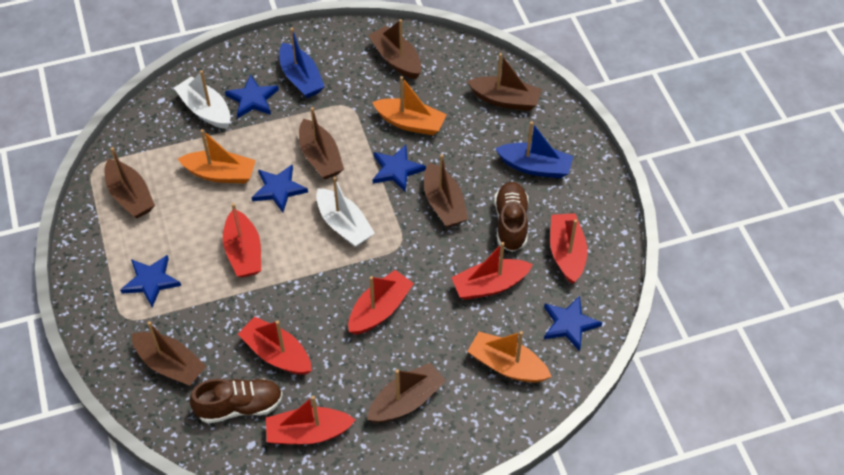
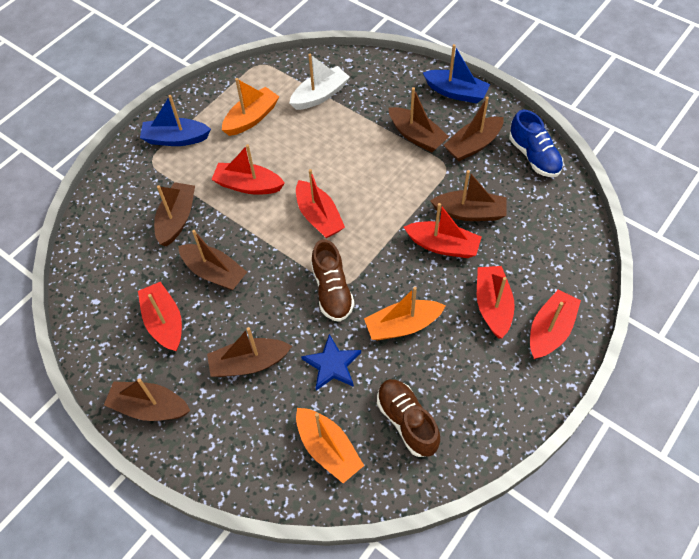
blue shoe: 0 -> 1
blue star: 5 -> 1
white boat: 2 -> 1

